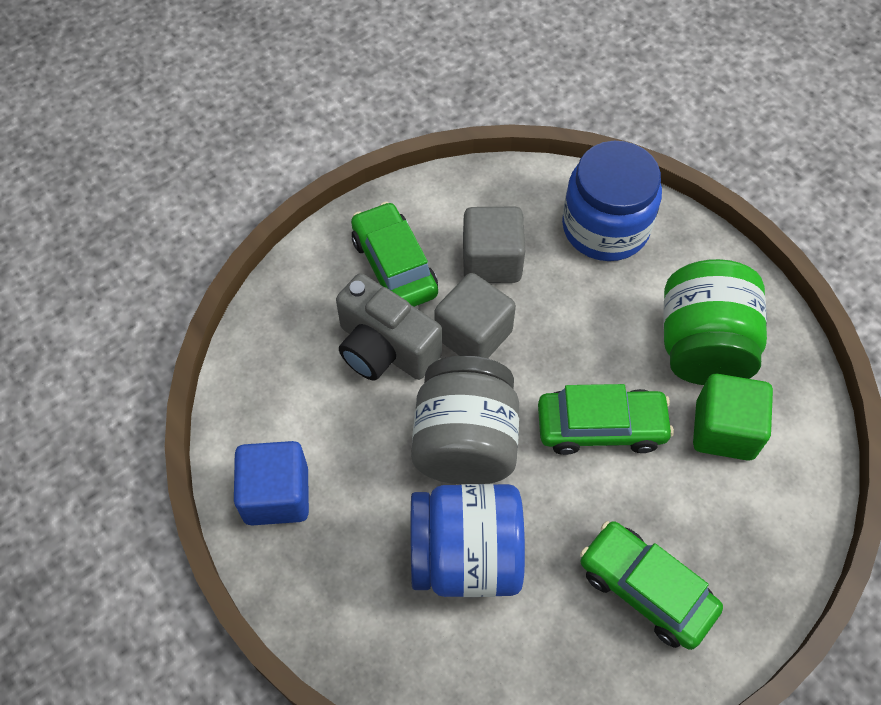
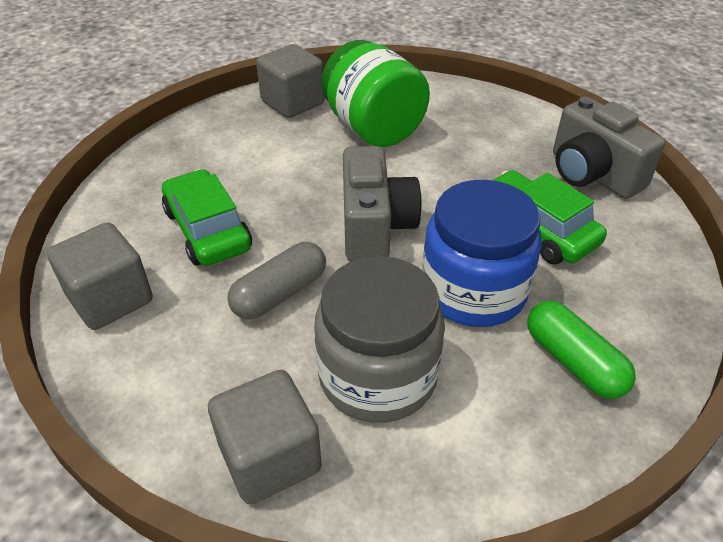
blue cube: 1 -> 0
blue jar: 2 -> 1
green capsule: 0 -> 1
green car: 3 -> 2
green cube: 1 -> 0
grey camera: 1 -> 2
grey capsule: 0 -> 1
grey cube: 2 -> 3

